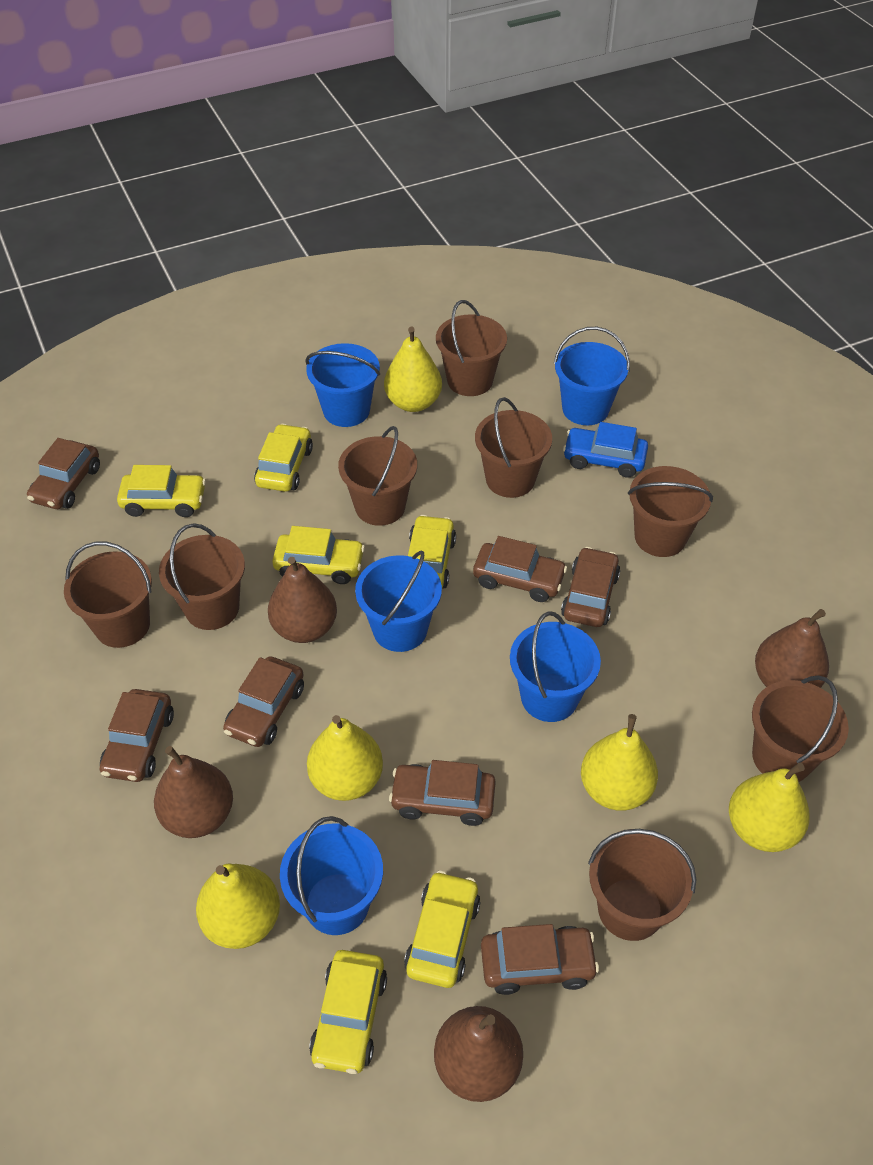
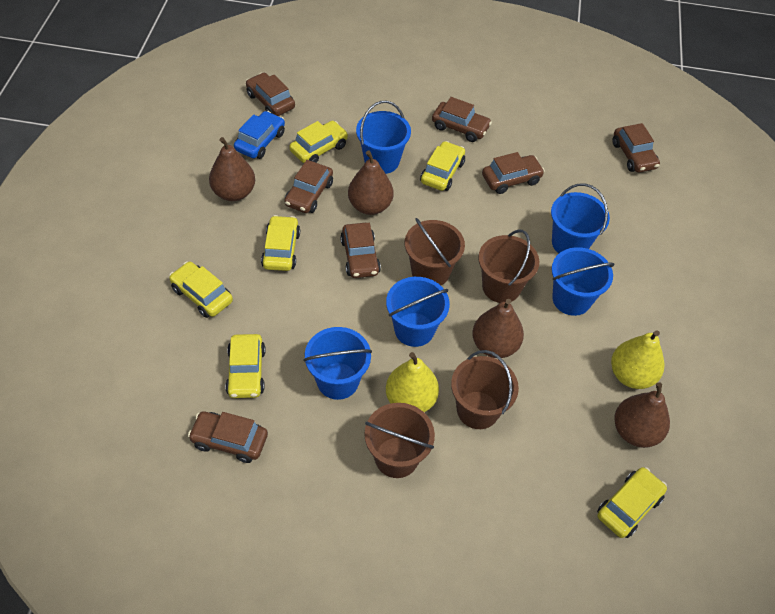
brown bucket: 8 -> 4
yellow pear: 5 -> 2

